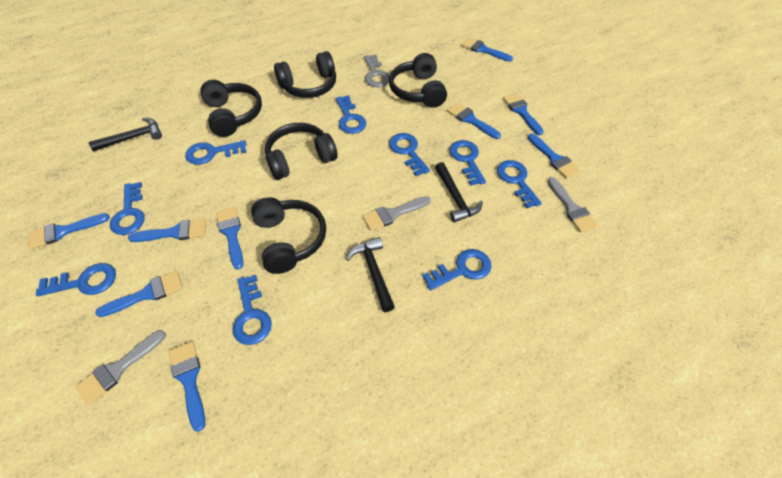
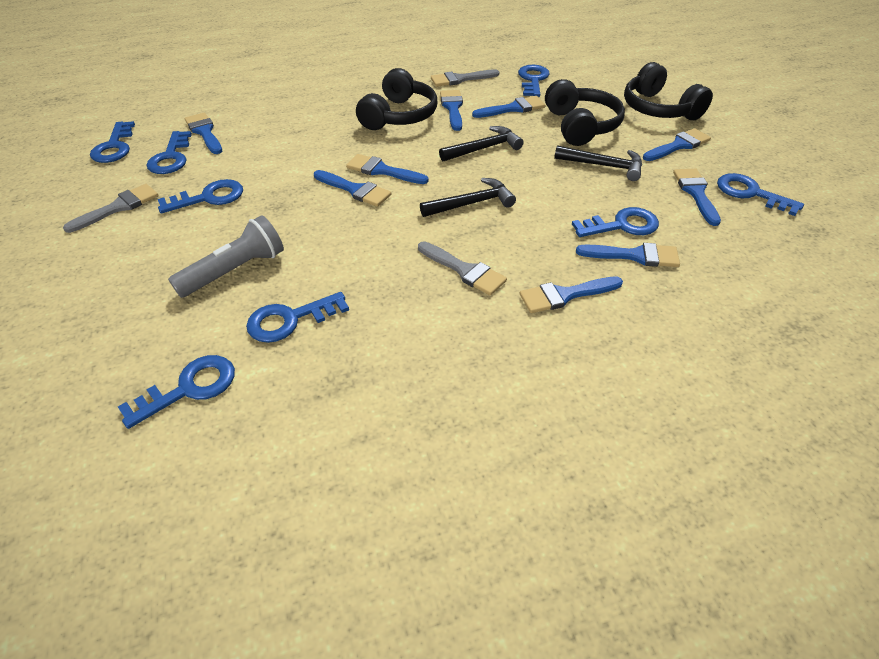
black headphones: 5 -> 3
blue key: 9 -> 8
grey flashlight: 0 -> 1
grey key: 1 -> 0

